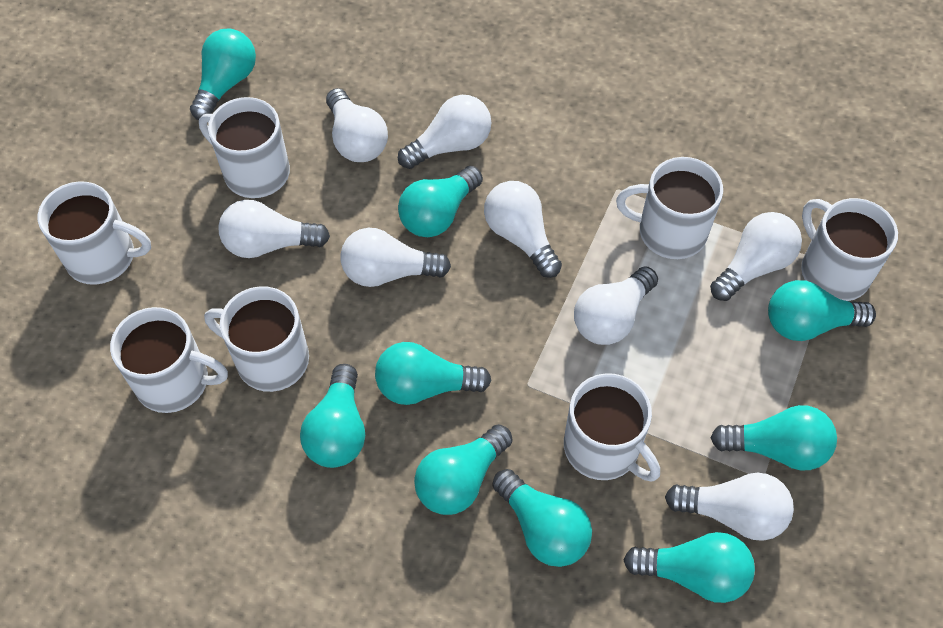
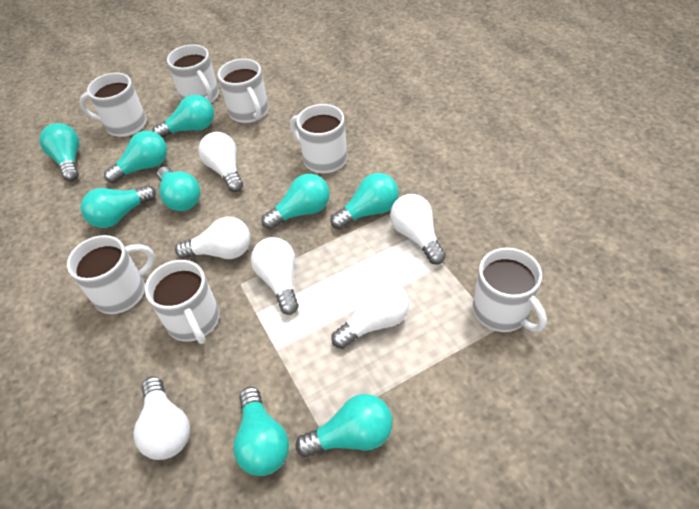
white light bulb: 8 -> 6

